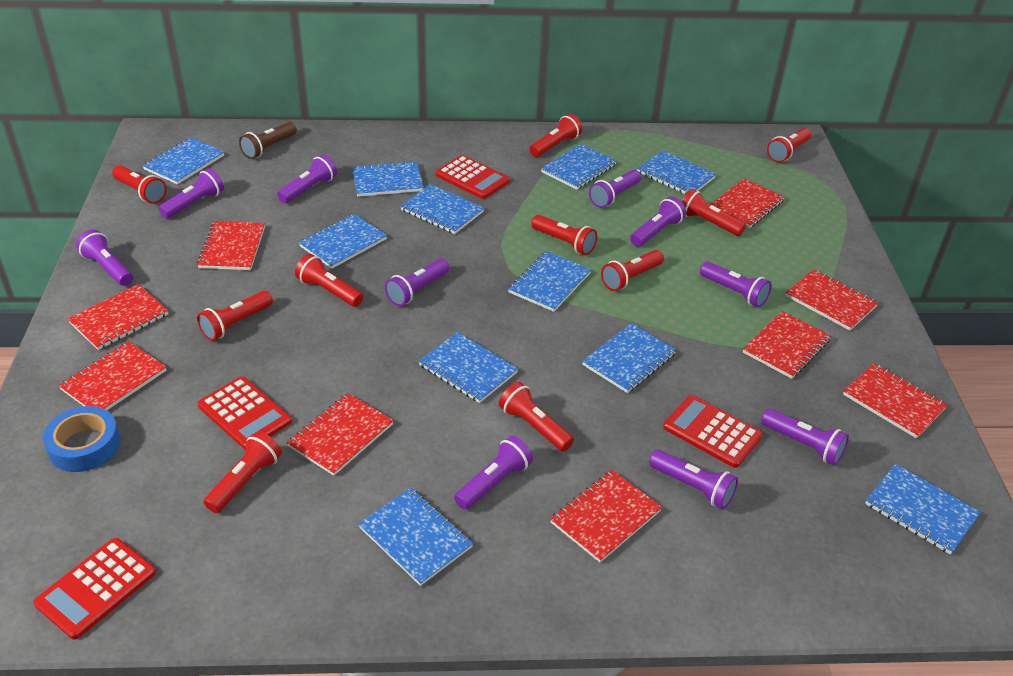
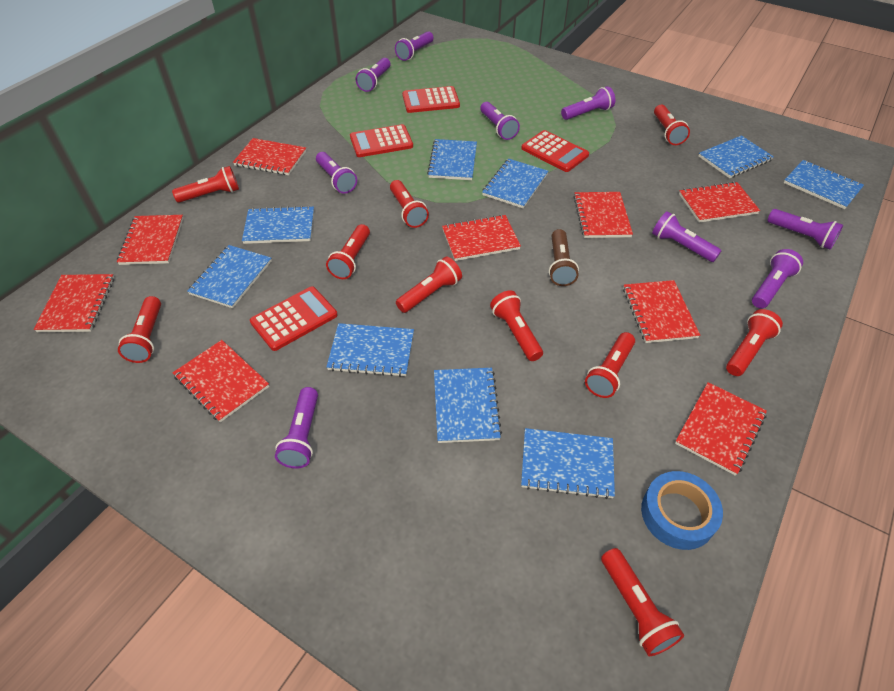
blue notebook: 11 -> 9
purple flashlight: 10 -> 9

